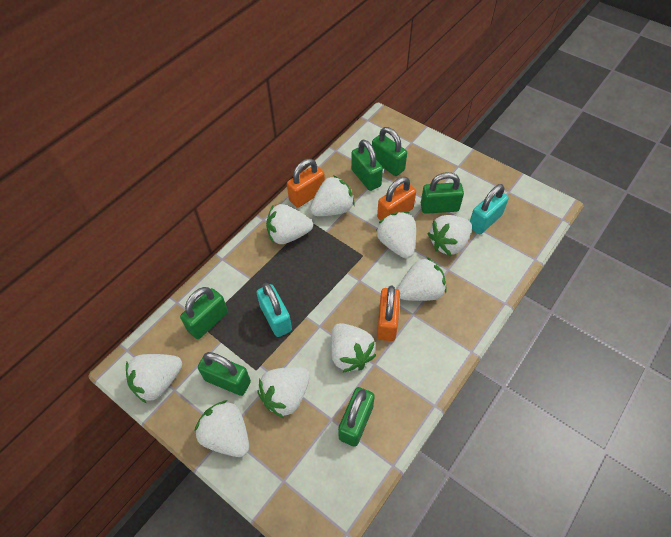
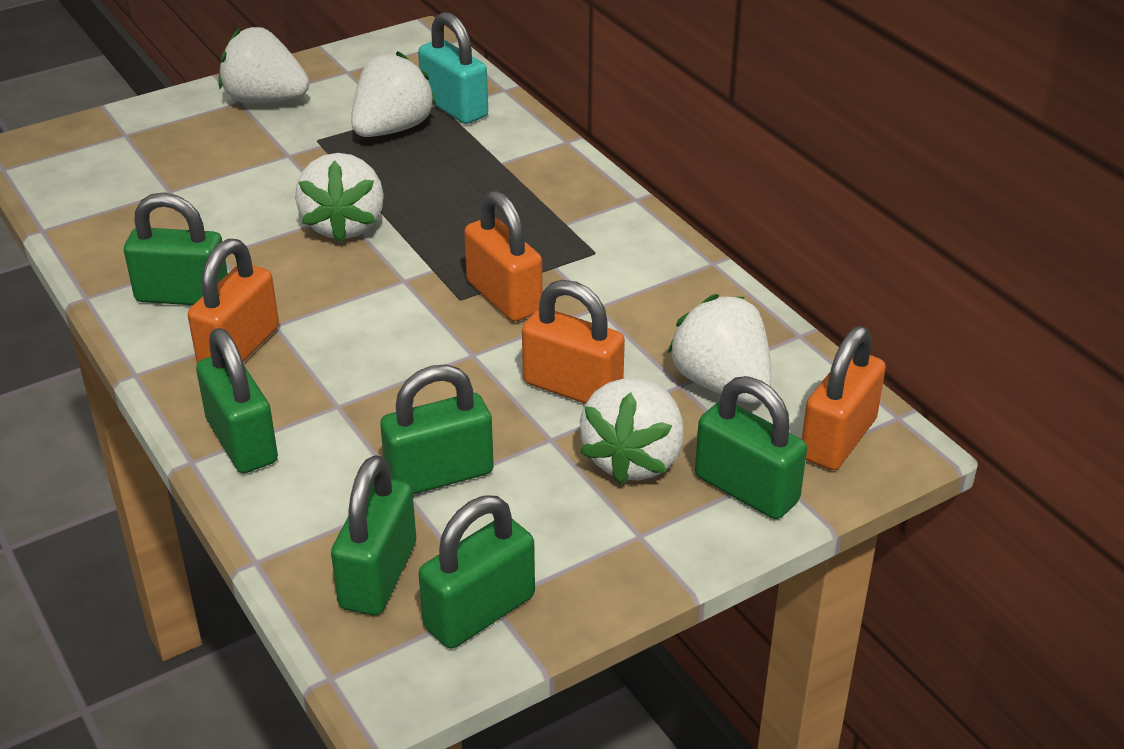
orange padlock: 3 -> 4
turquoise padlock: 2 -> 1
white strawberry: 9 -> 5

